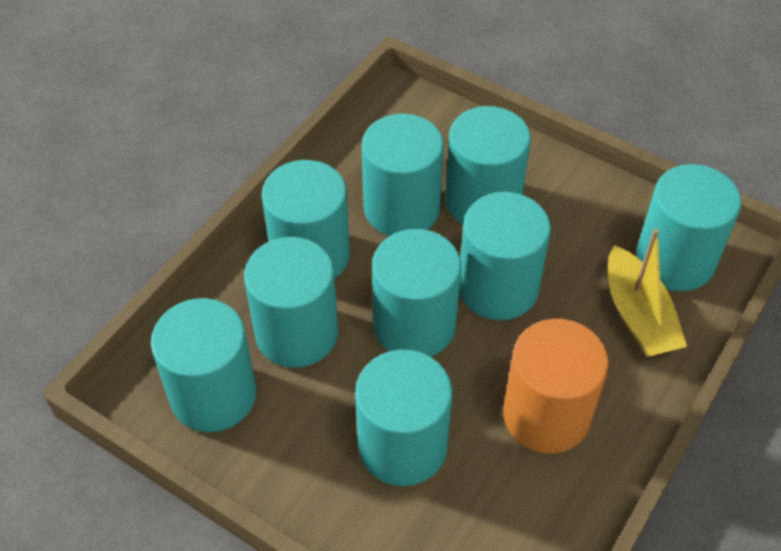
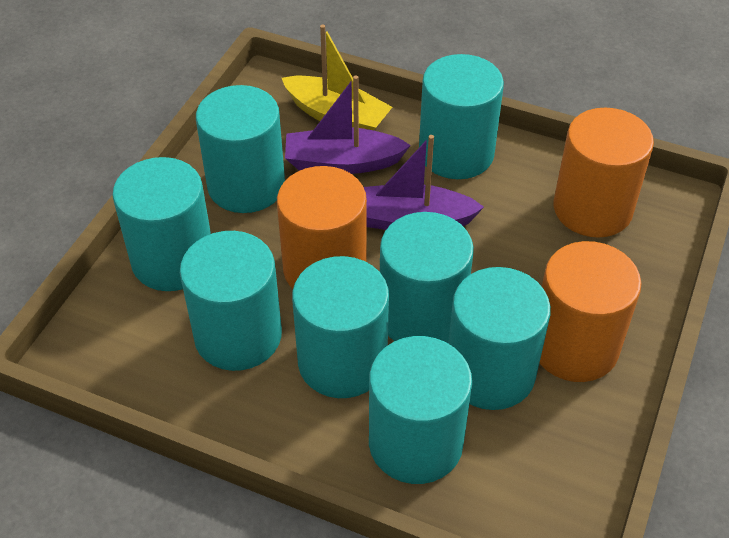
orange cylinder: 1 -> 3
purple boat: 0 -> 2
turquoise cylinder: 9 -> 8

